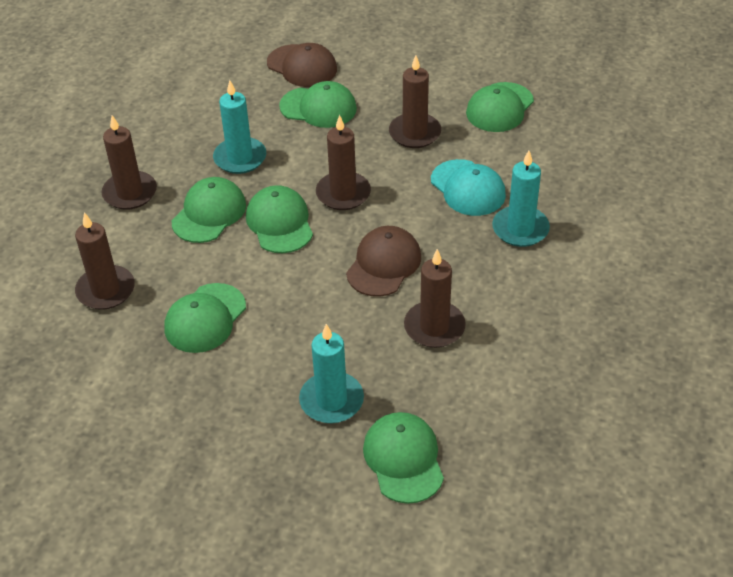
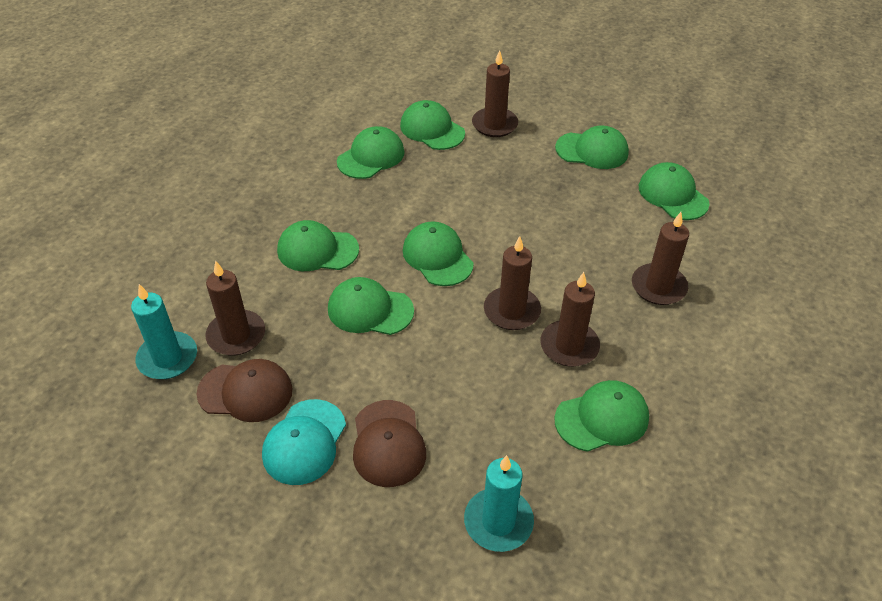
green cap: 6 -> 8
turquoise candle: 3 -> 2

